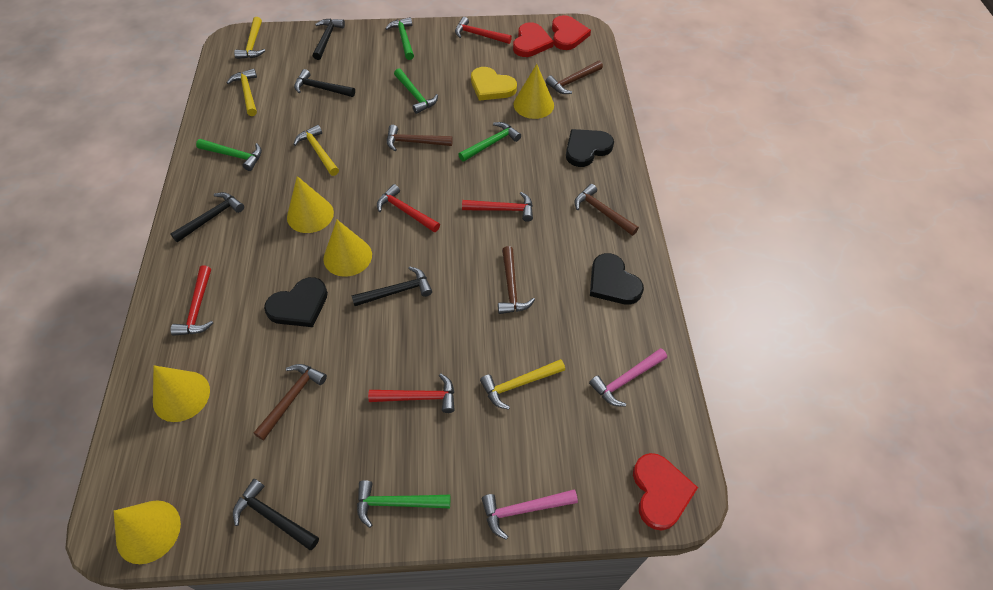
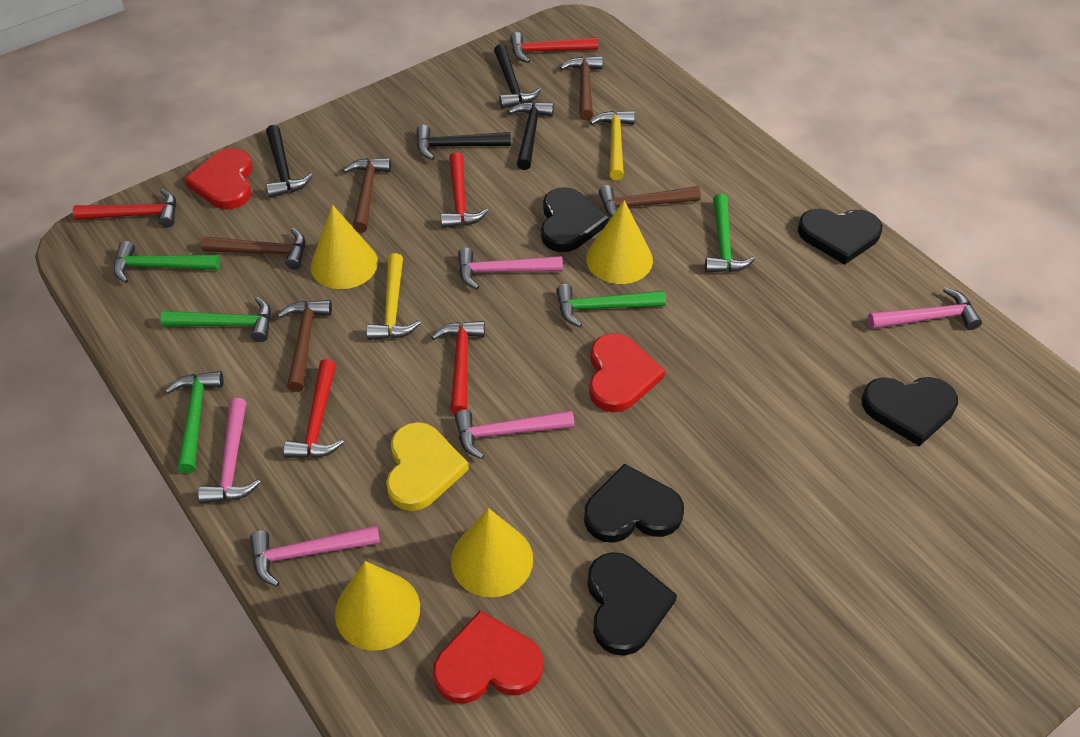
black hammer: 5 -> 4
black heart: 3 -> 5
pink hammer: 2 -> 5
yellow cone: 5 -> 4
yellow hammer: 4 -> 2

